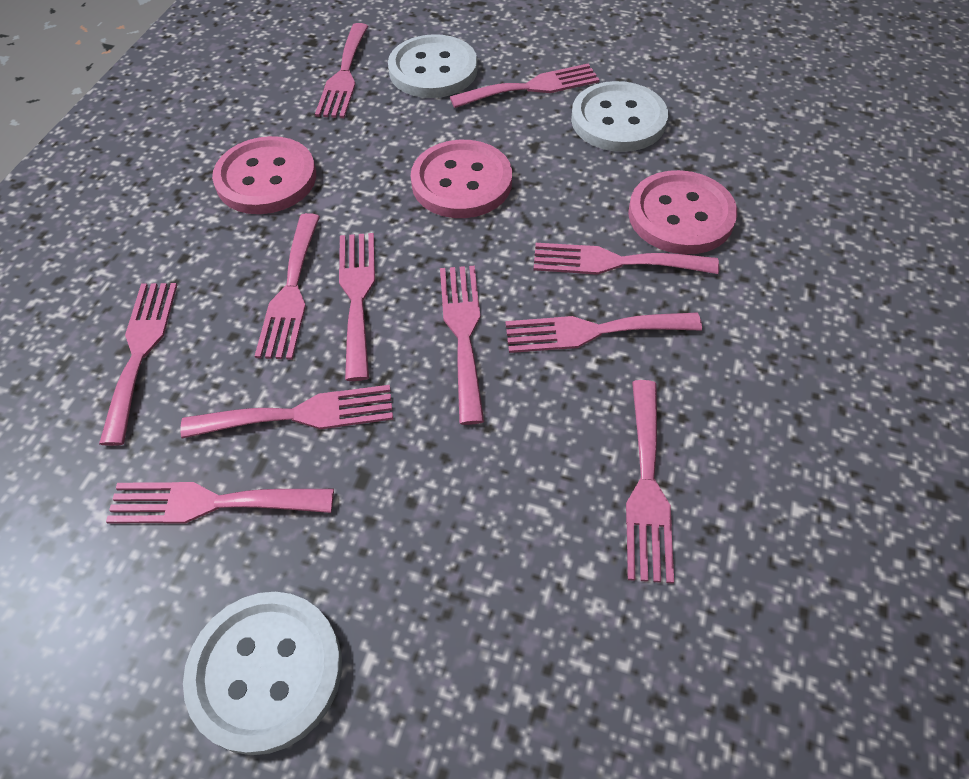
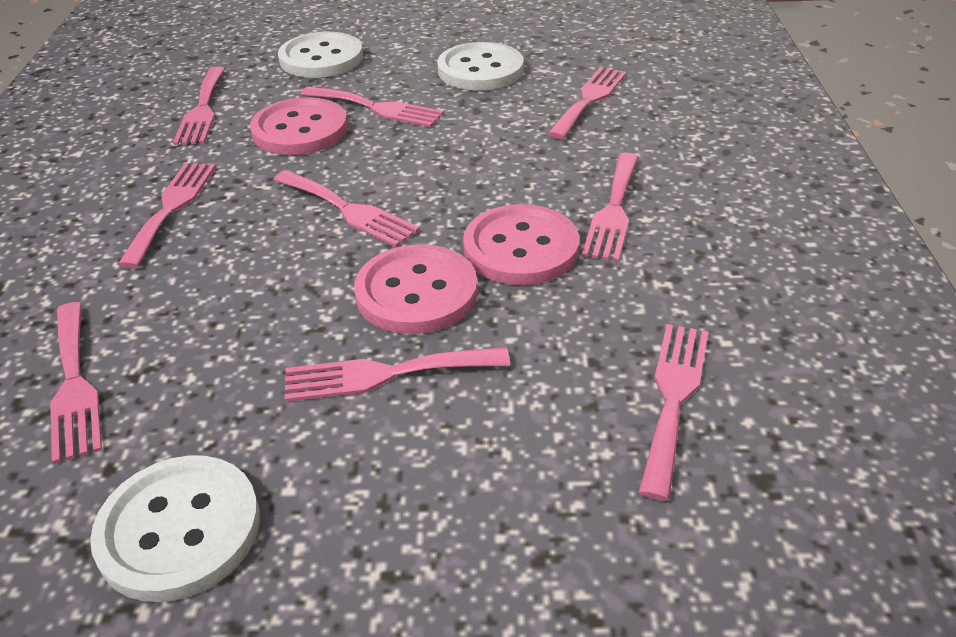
pink fork: 11 -> 9

